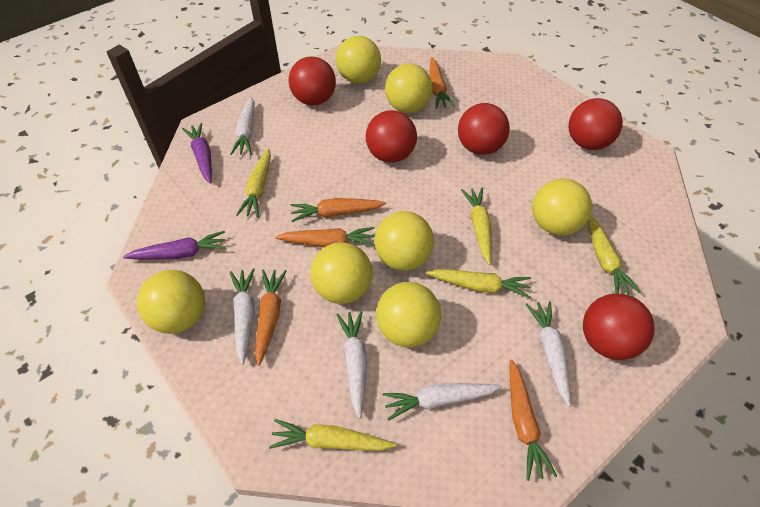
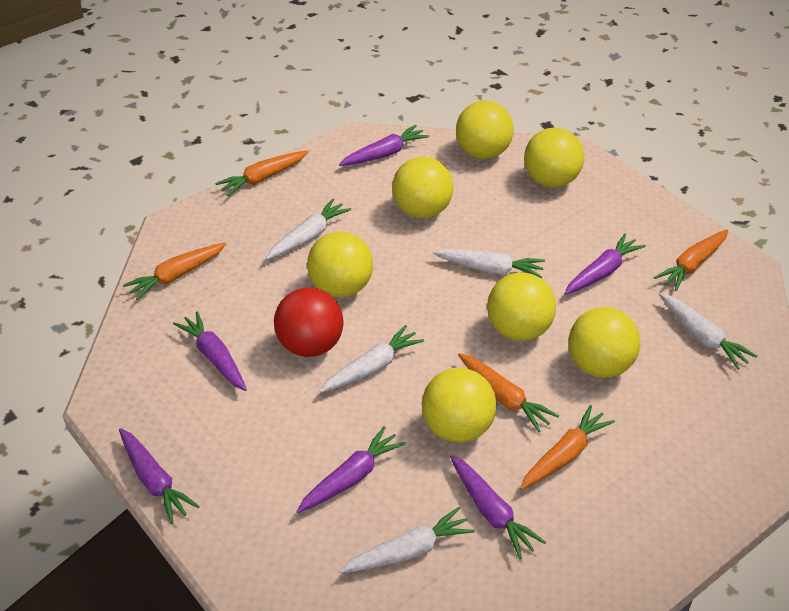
purple carrot: 2 -> 6
red ball: 5 -> 1
yellow carrot: 5 -> 0

